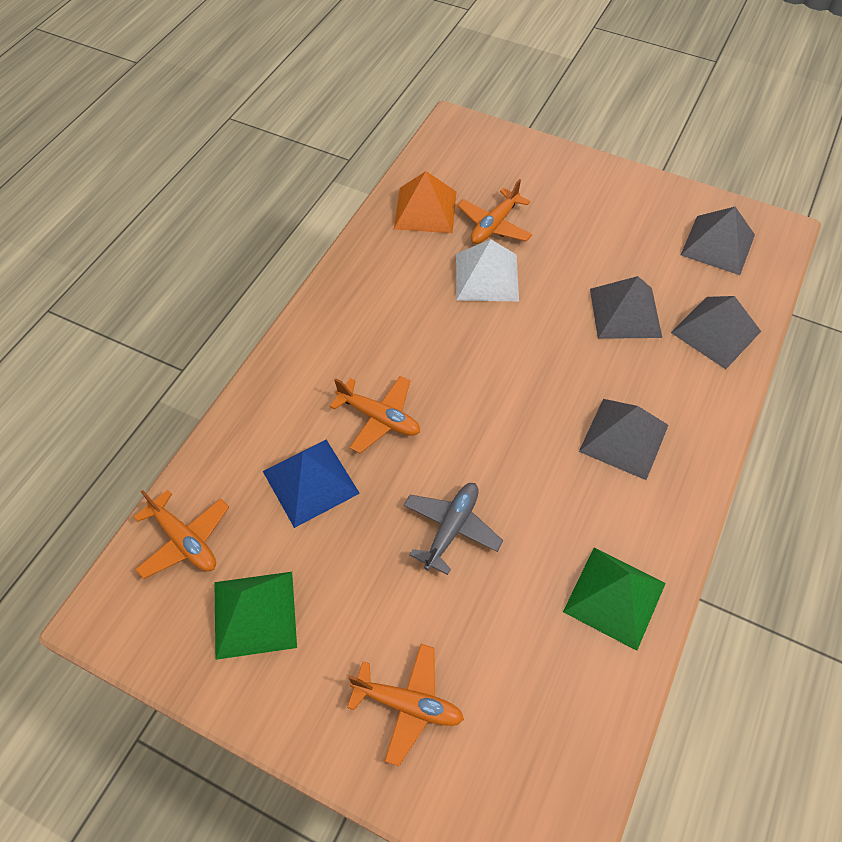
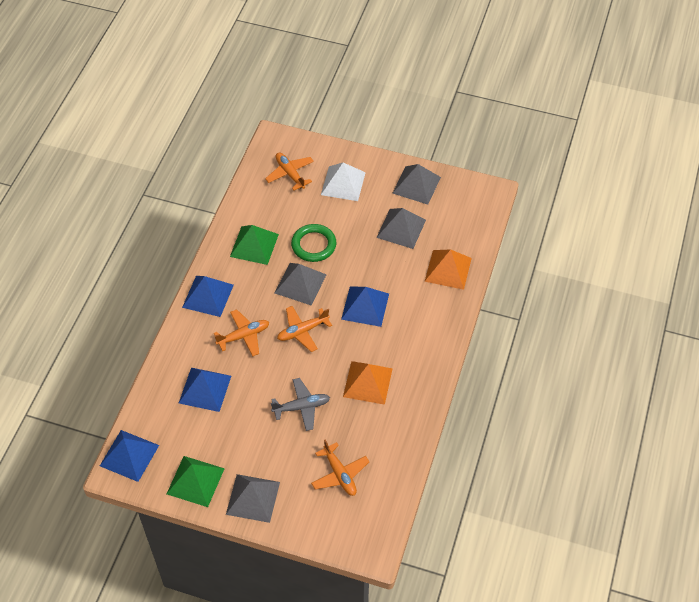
blue pyramid: 1 -> 4
green ring: 0 -> 1
orange pyramid: 1 -> 2

